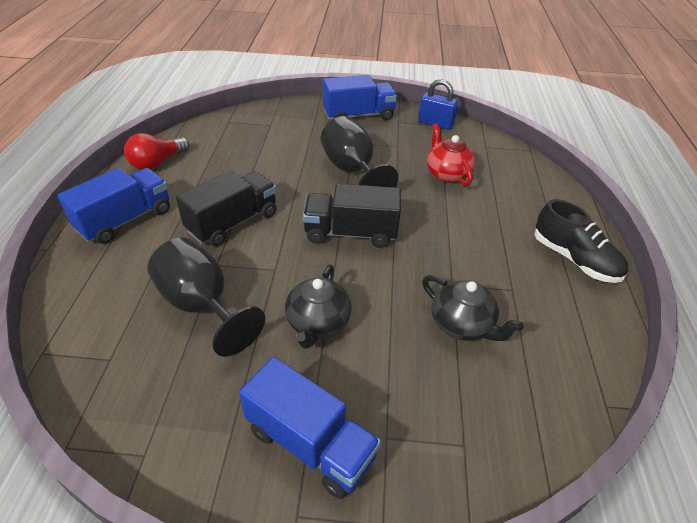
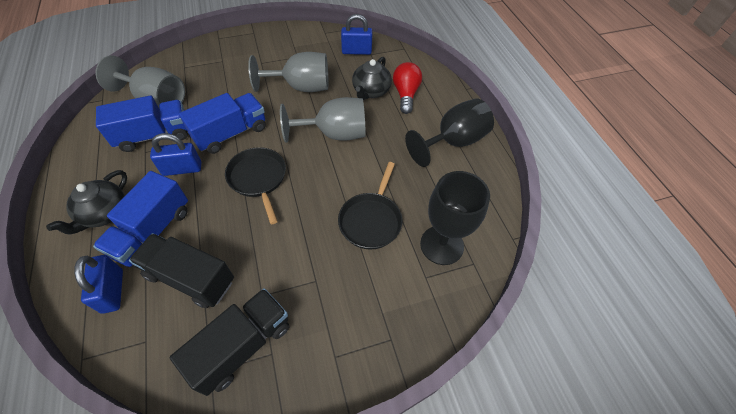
black pan: 0 -> 2
black shoe: 1 -> 0
blue padlock: 1 -> 3
grey goblet: 0 -> 3
red teapot: 1 -> 0

